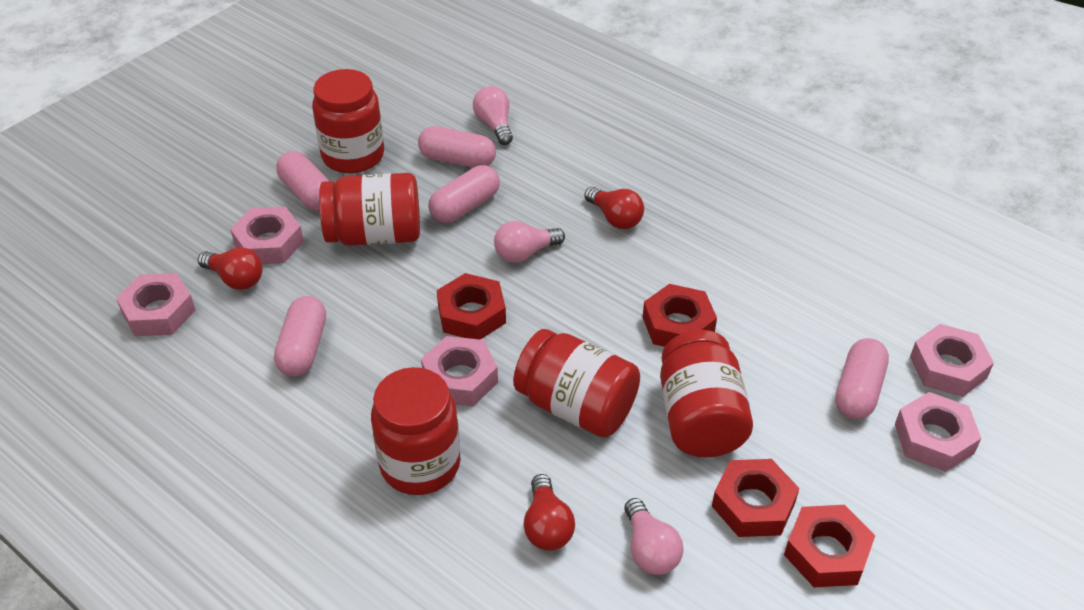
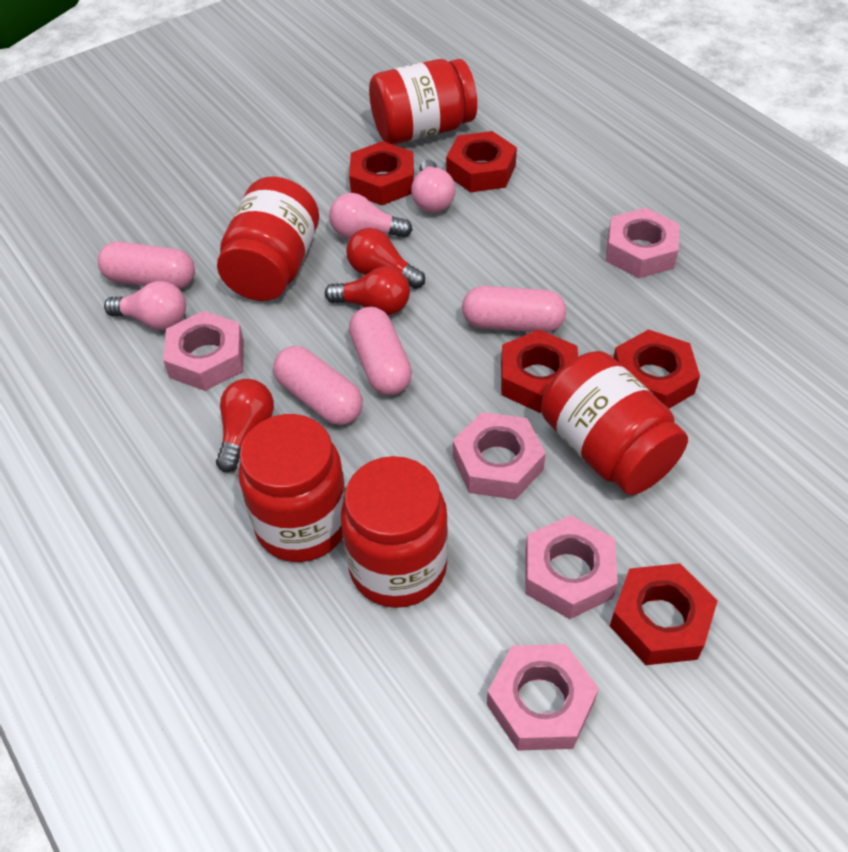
pink capsule: 5 -> 4
red nut: 4 -> 5

